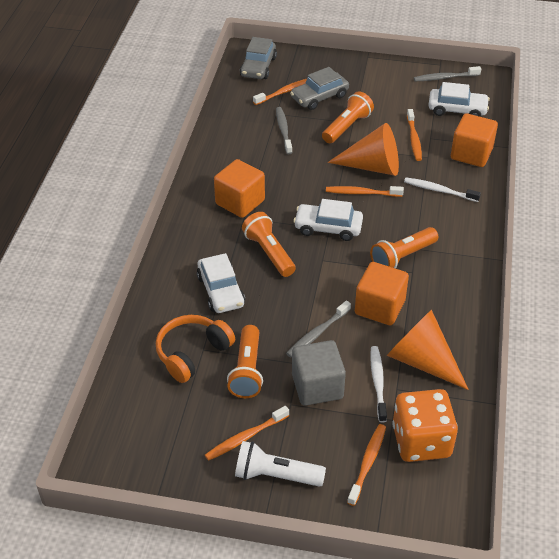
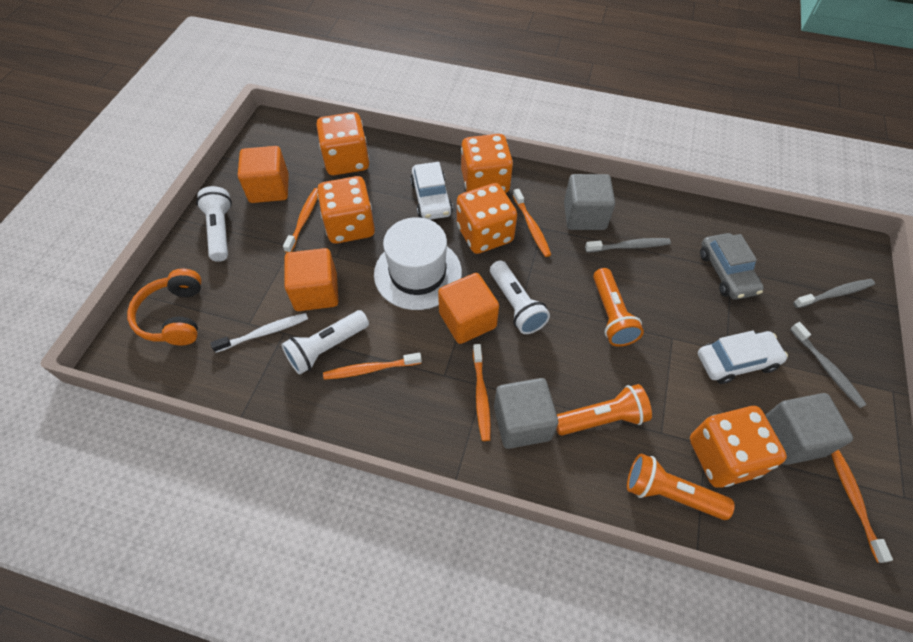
grey car: 2 -> 1
grey cube: 1 -> 3
orange cone: 2 -> 0
orange dice: 1 -> 5
orange flashlight: 4 -> 3
white car: 3 -> 2
white flashlight: 1 -> 3
white hat: 0 -> 1
white toothbrush: 2 -> 1

